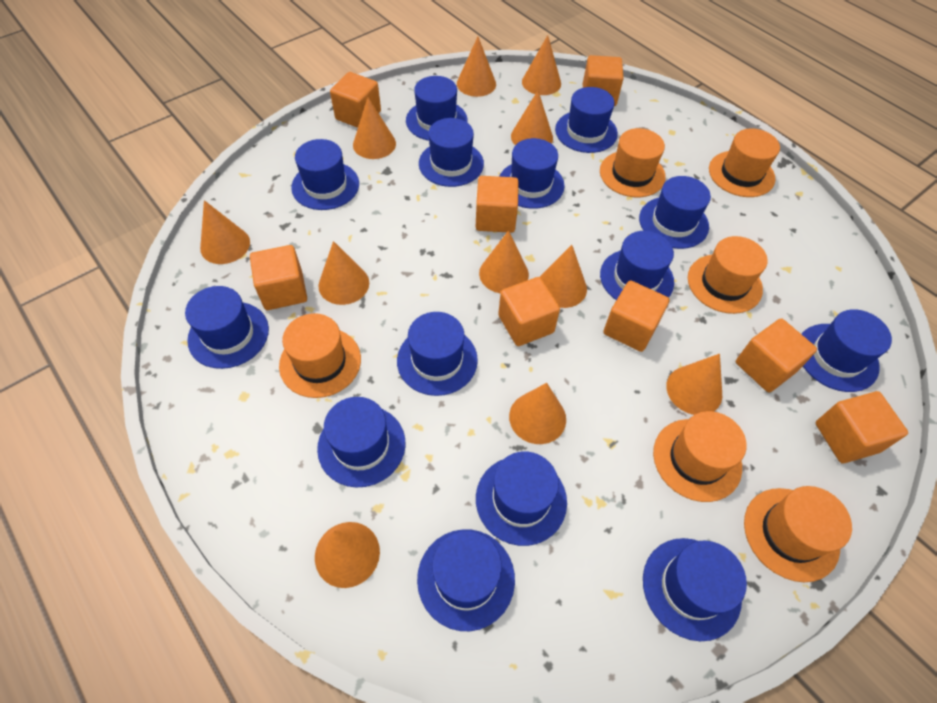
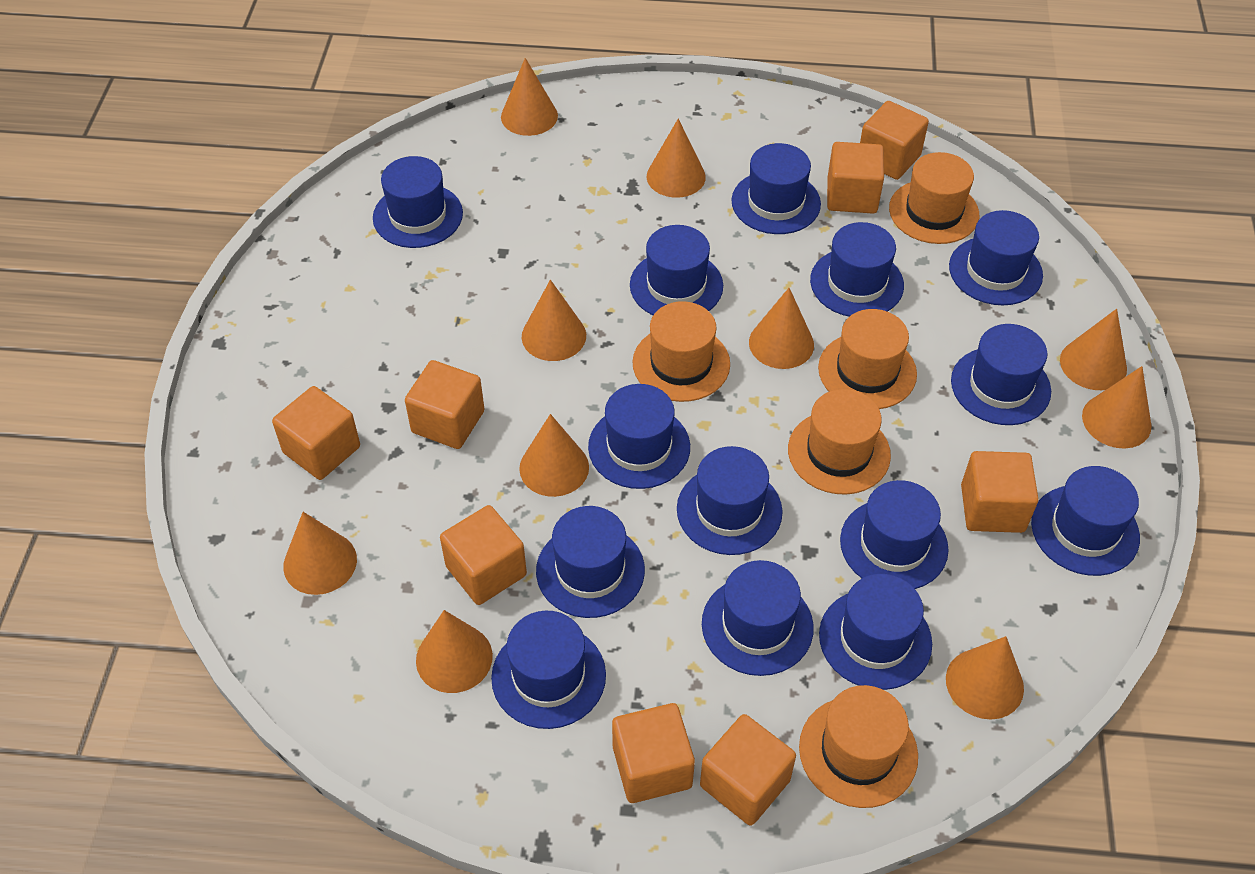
orange cone: 11 -> 10
orange hat: 6 -> 5

